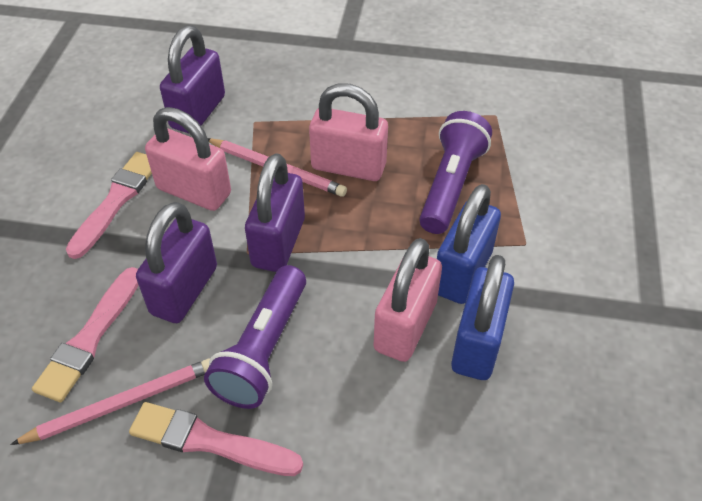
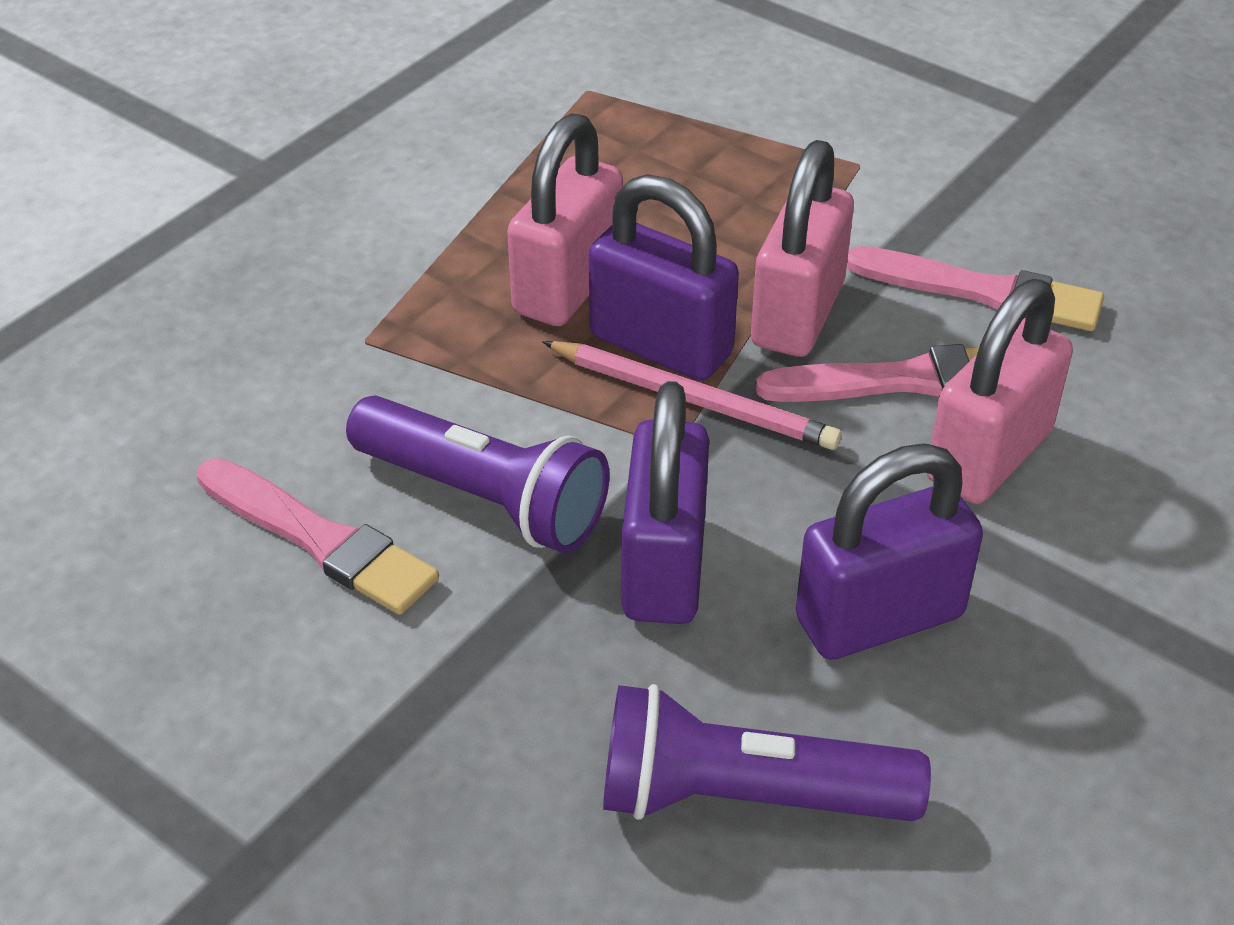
blue padlock: 2 -> 0
pink pencil: 2 -> 1

